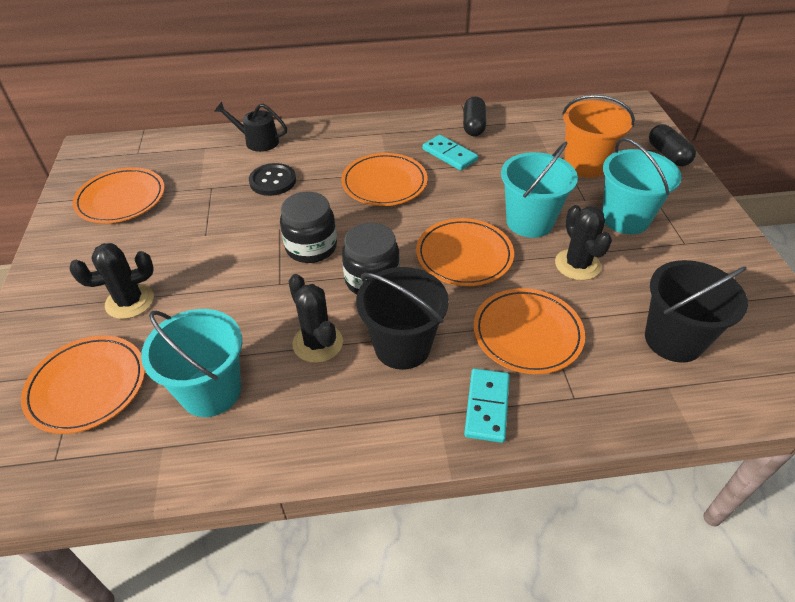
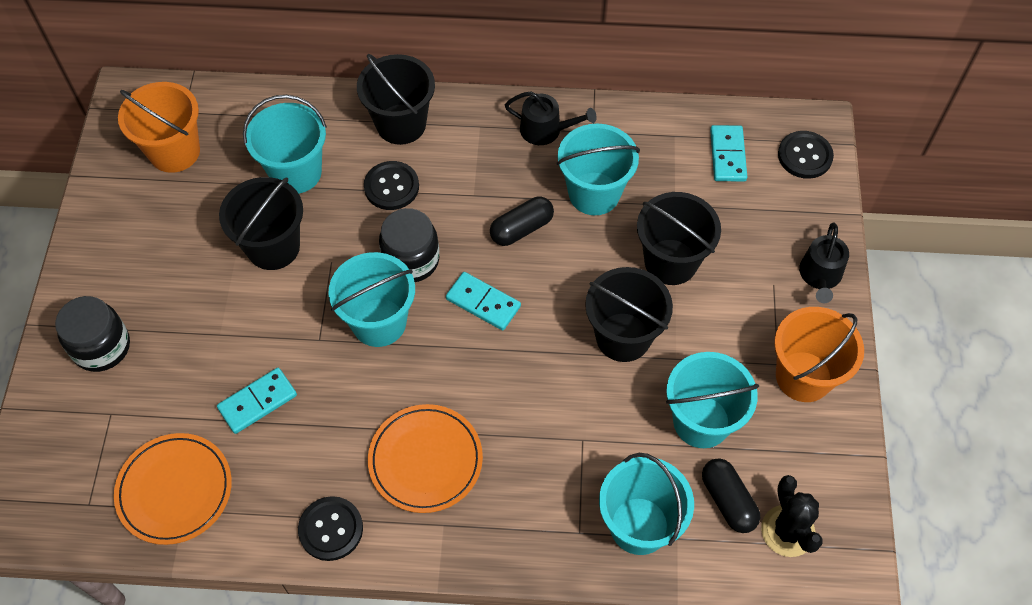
black bucket: 2 -> 4
black button: 1 -> 3
black cactus: 3 -> 1
black watering can: 1 -> 2
orange bucket: 1 -> 2
orange plate: 5 -> 2
turquoise bucket: 3 -> 5
turquoise domino: 2 -> 3

